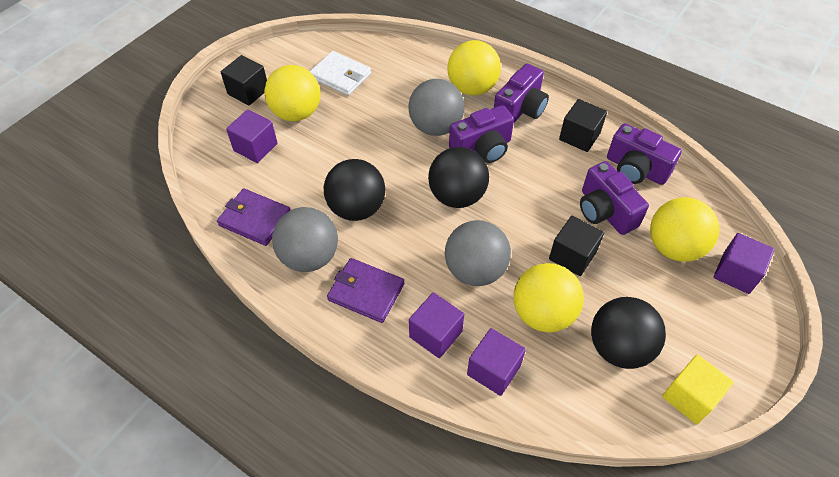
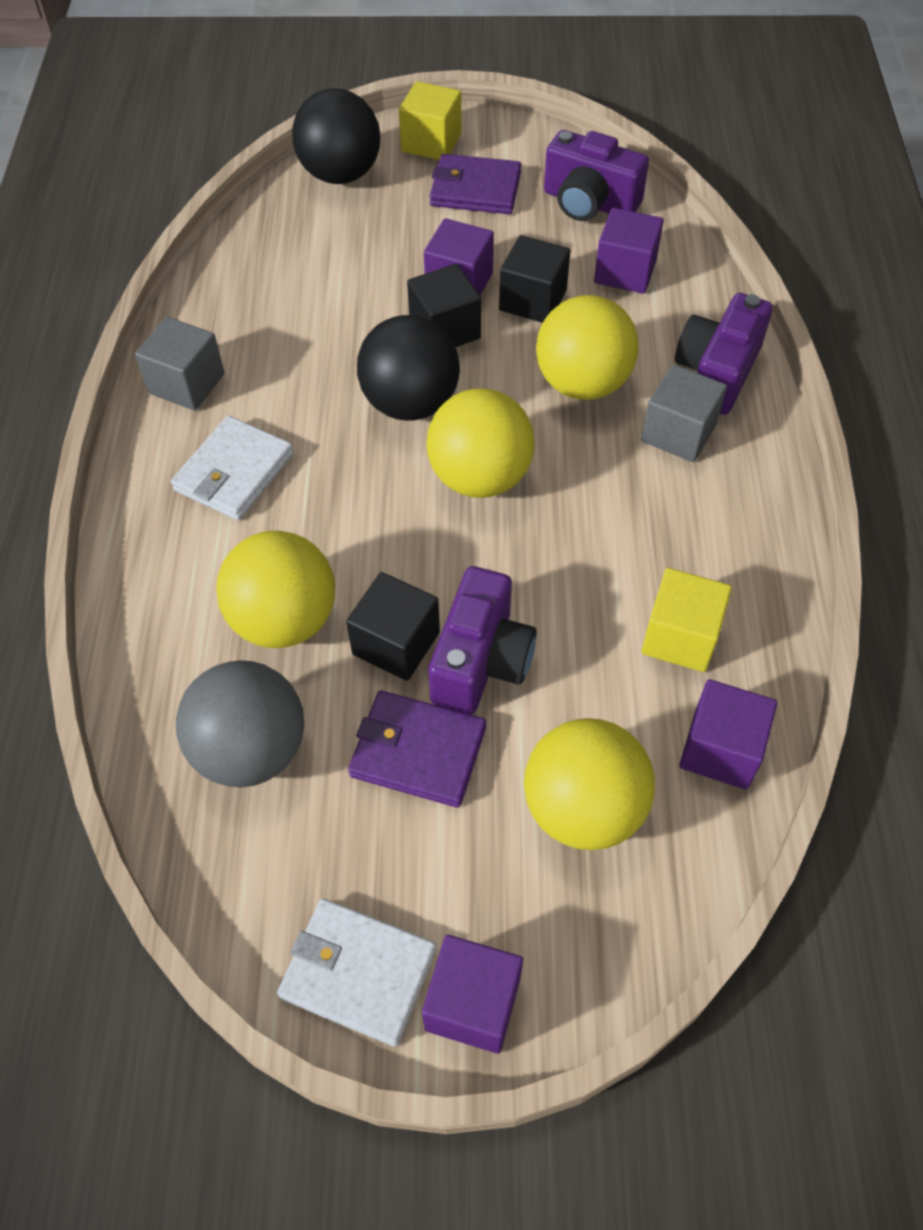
black ball: 3 -> 2
grey ball: 3 -> 1
grey cube: 0 -> 2
purple camera: 4 -> 3
white wallet: 1 -> 2
yellow cube: 1 -> 2

